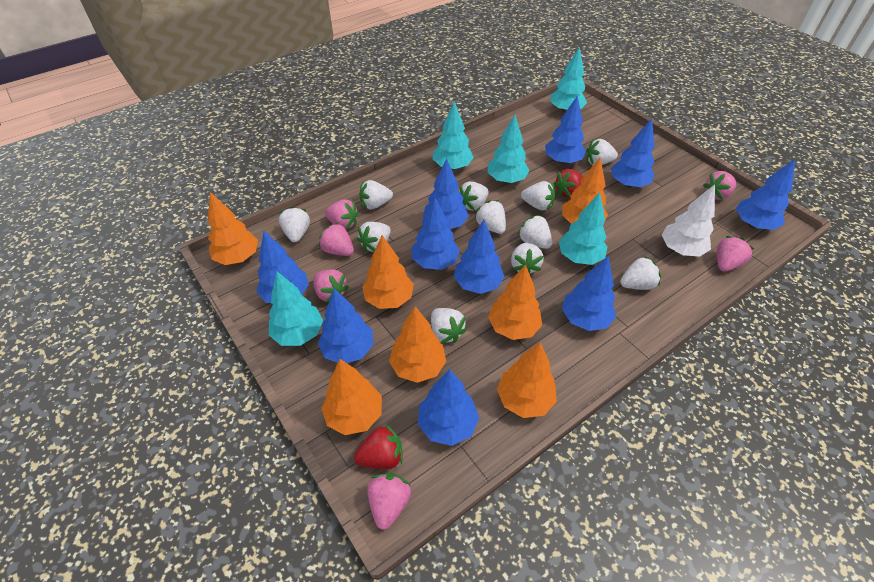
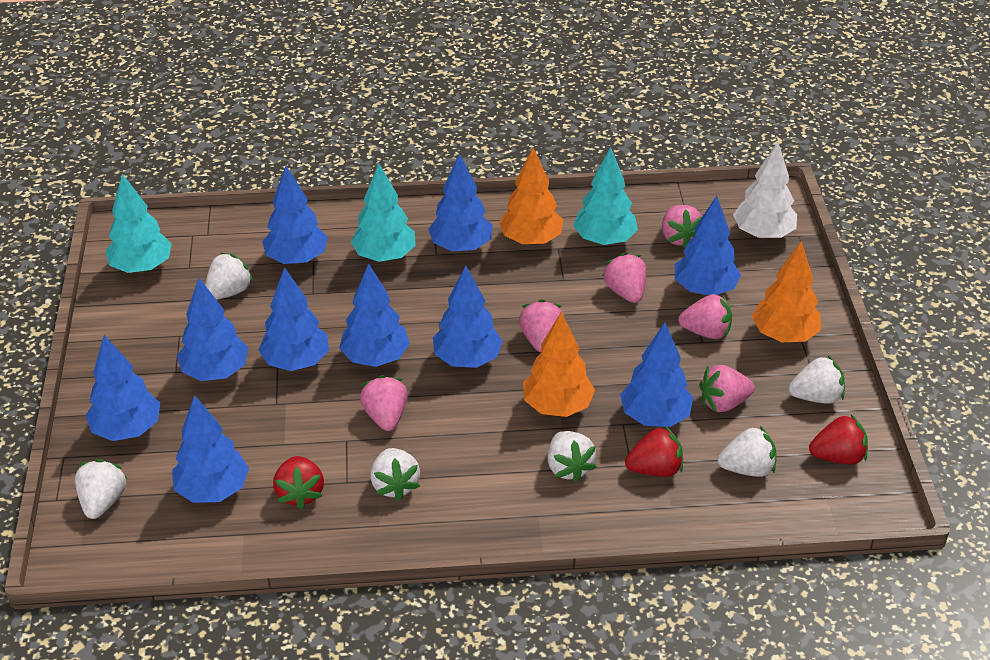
orange tree: 7 -> 3
red strawberry: 2 -> 3
turquoise tree: 5 -> 3
white strawberry: 11 -> 6

